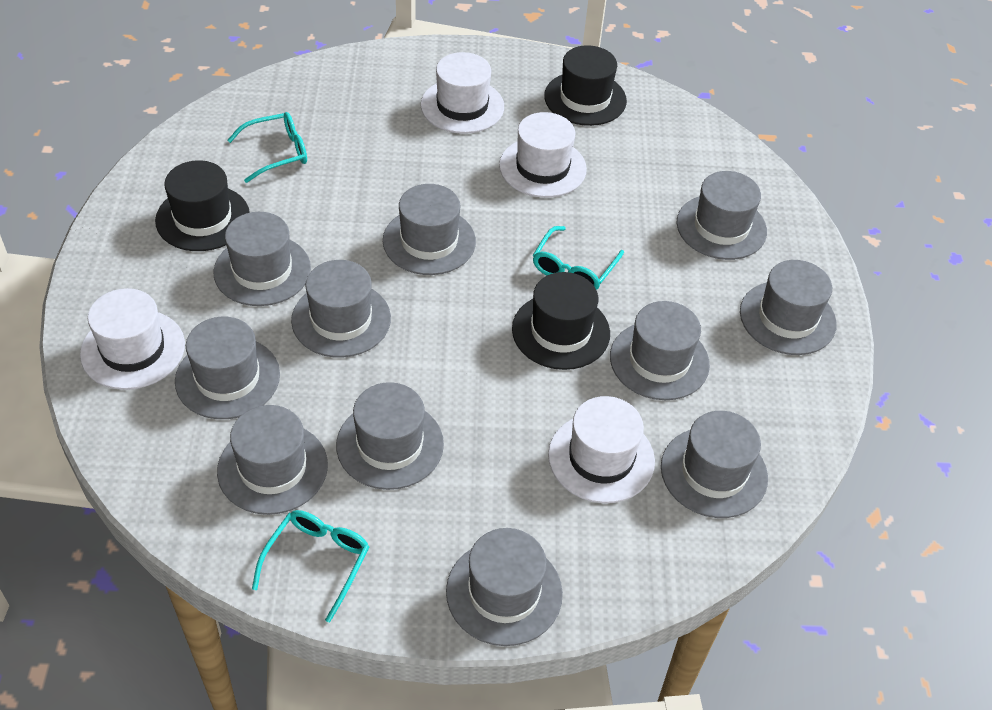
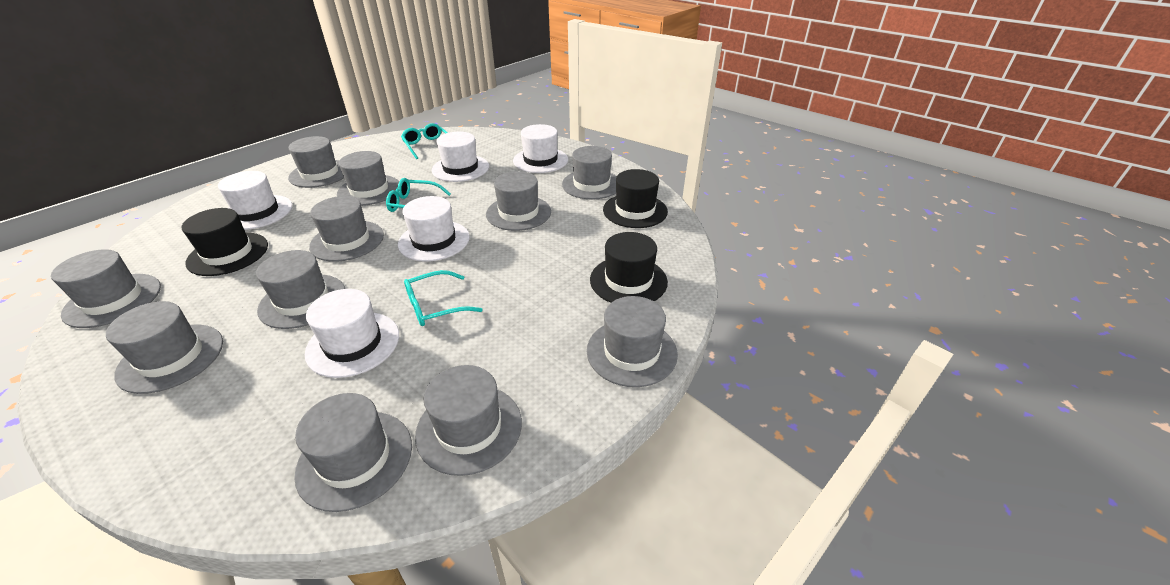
white hat: 4 -> 5

